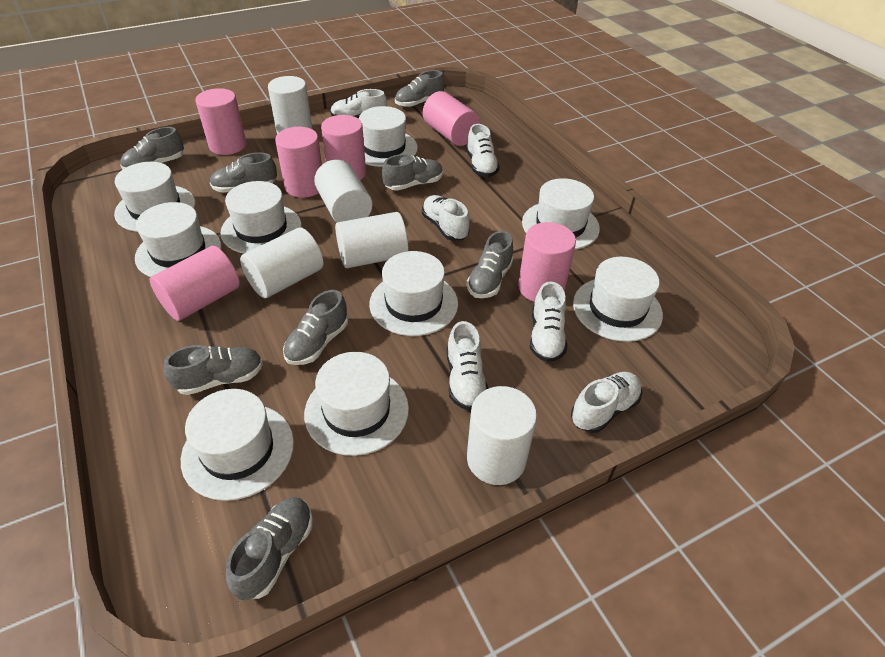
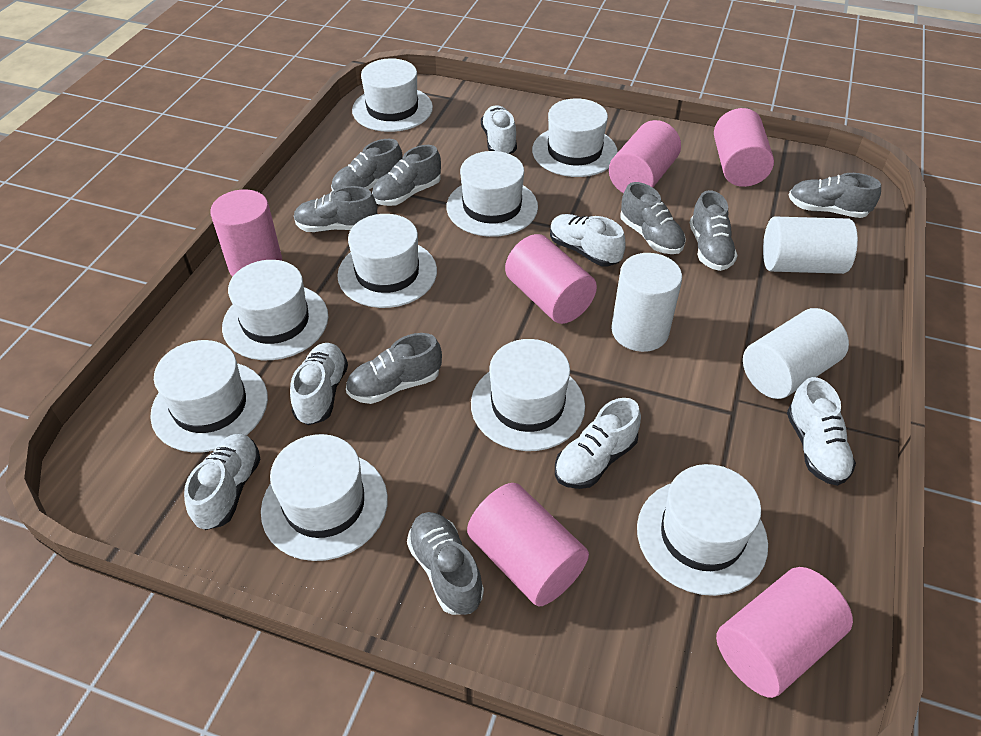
white cylinder: 5 -> 3

